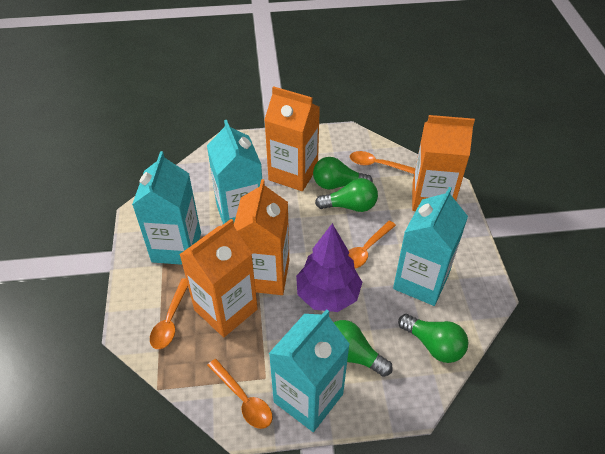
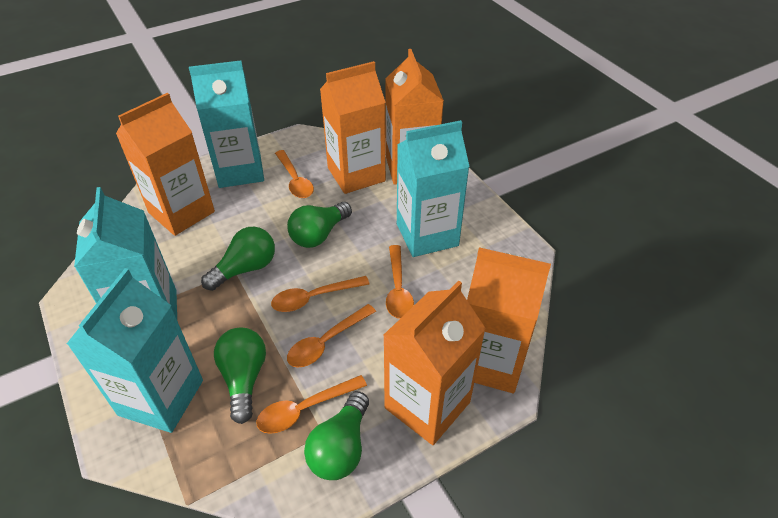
orange carton: 4 -> 5
orange spoon: 4 -> 5
purple tree: 1 -> 0

